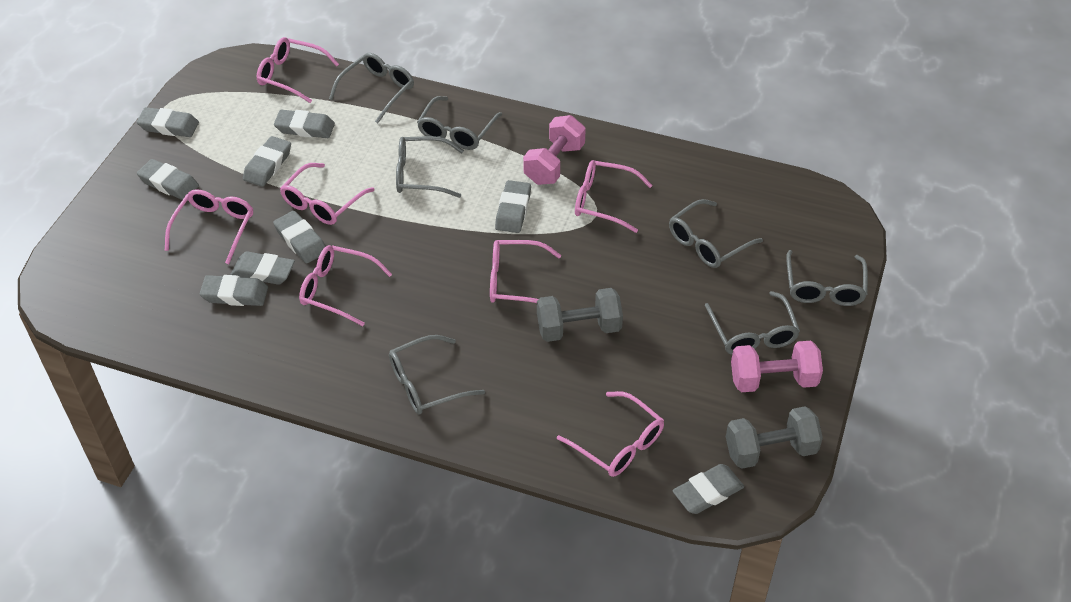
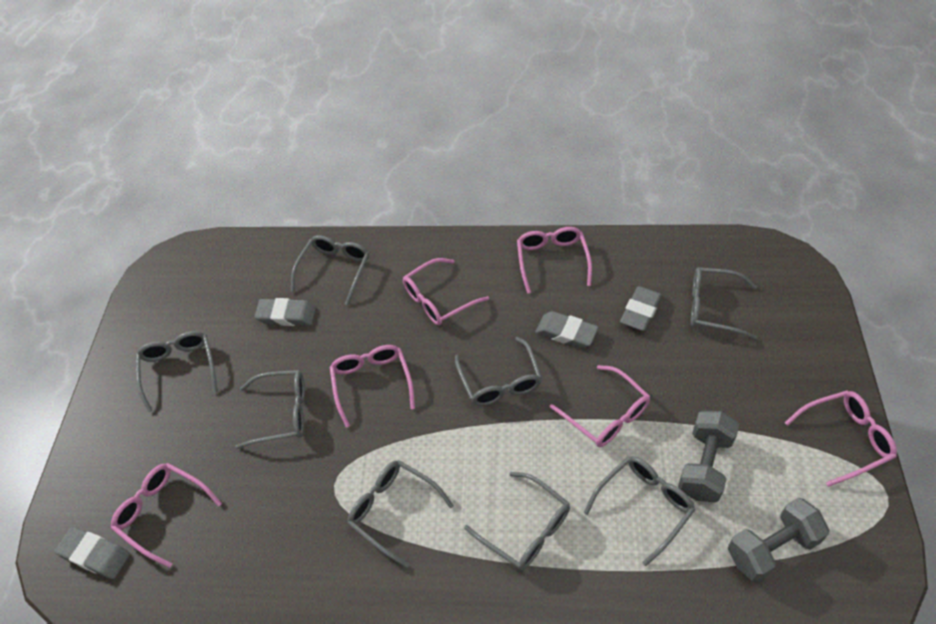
grey eraser: 9 -> 4
grey glasses: 7 -> 8
pink dumbbell: 2 -> 0
pink glasses: 7 -> 6

